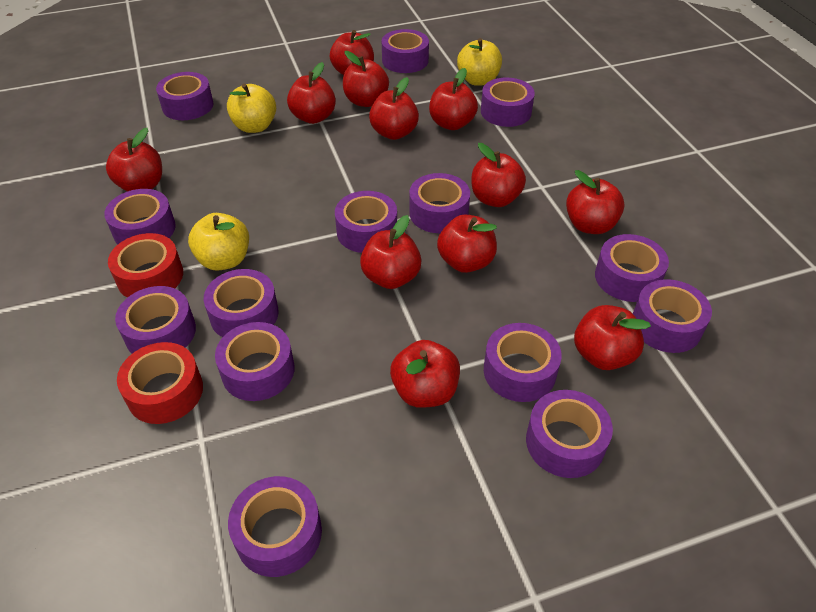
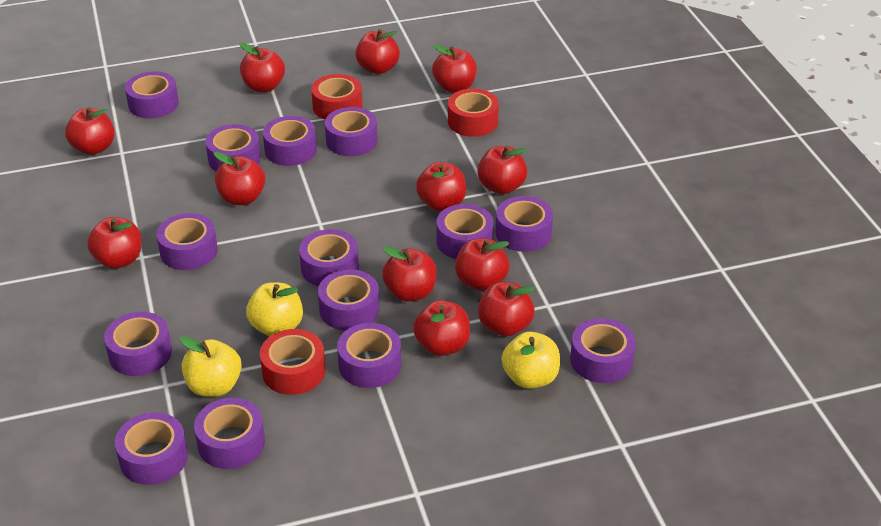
red tape: 2 -> 3

